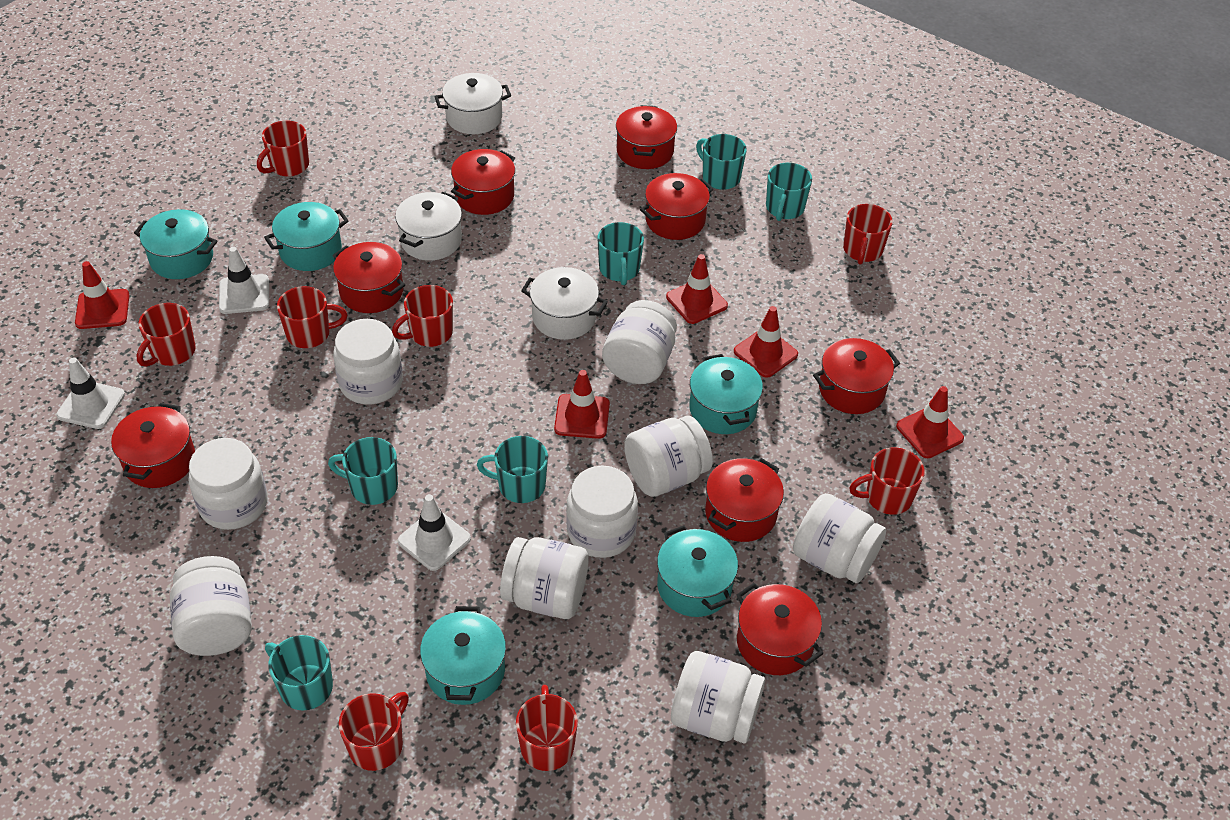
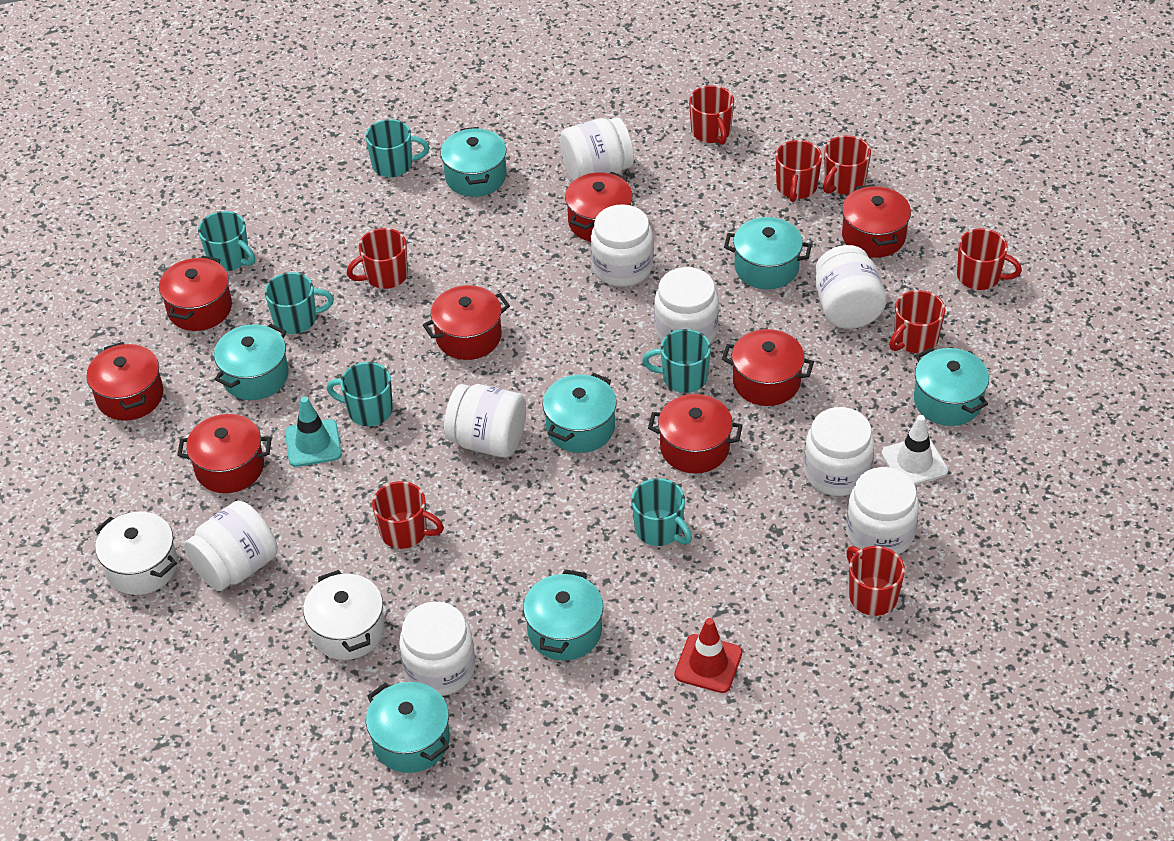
red traffic cone: 5 -> 1
turquoise pot: 5 -> 7
turquoise traffic cone: 0 -> 1
white pot: 3 -> 2
white traffic cone: 3 -> 1

